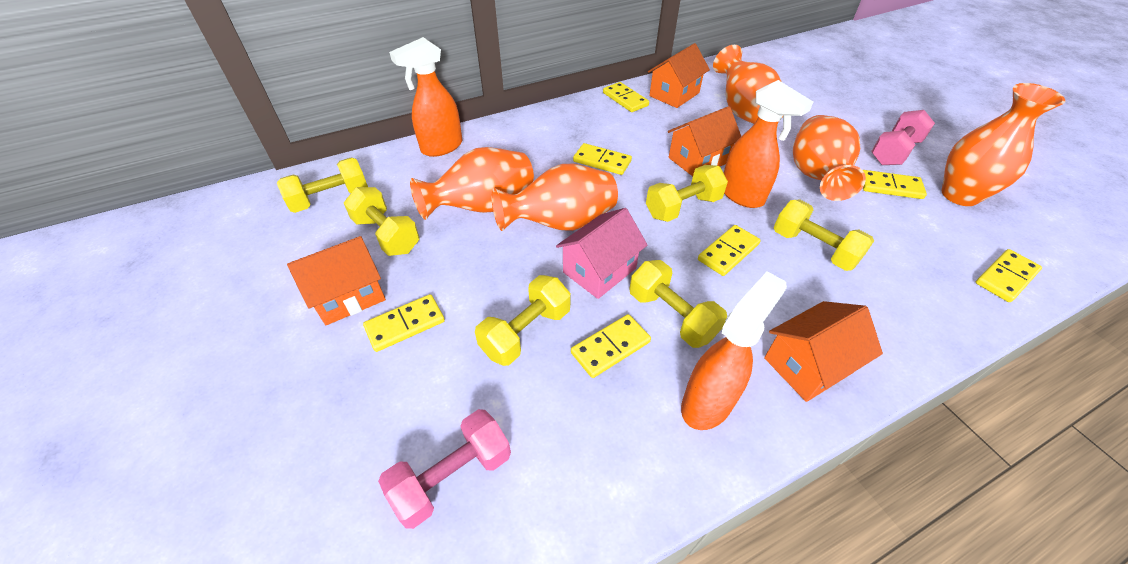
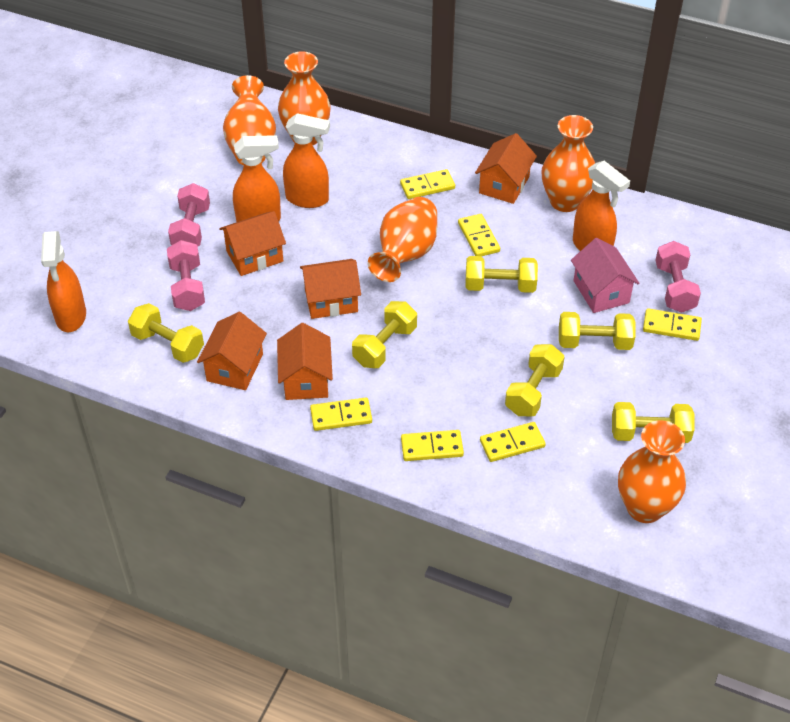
orange house: 4 -> 5
orange spray bottle: 3 -> 4
pink dumbbell: 2 -> 3
yellow domino: 7 -> 6

